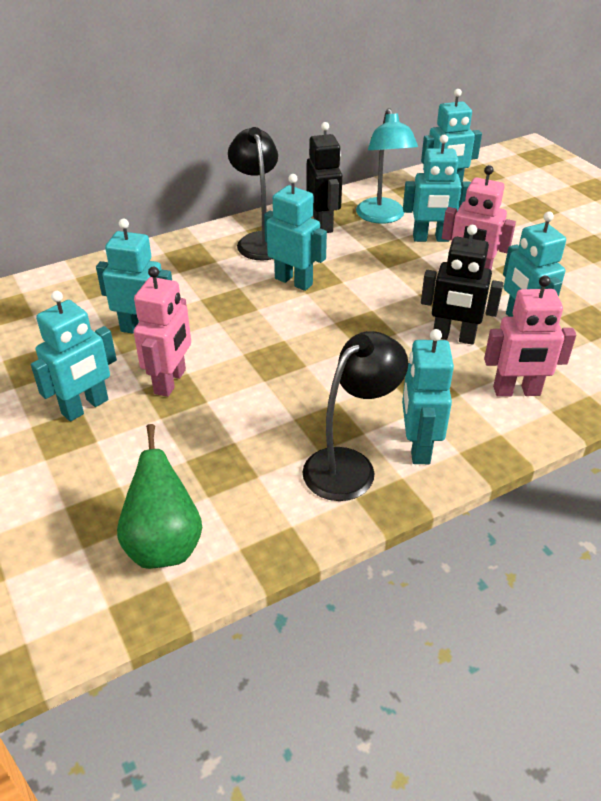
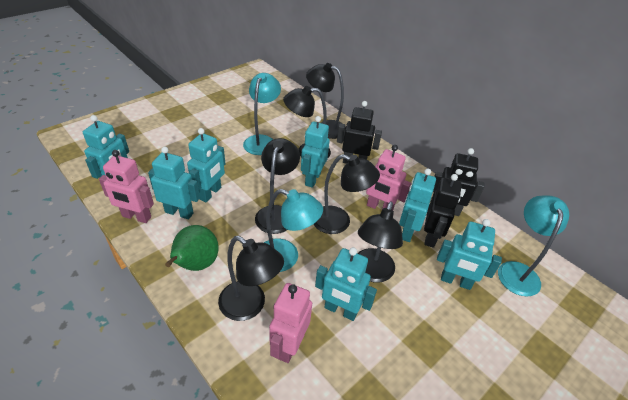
black lamp: 2 -> 6
black robot: 2 -> 3
turquoise lamp: 1 -> 3

